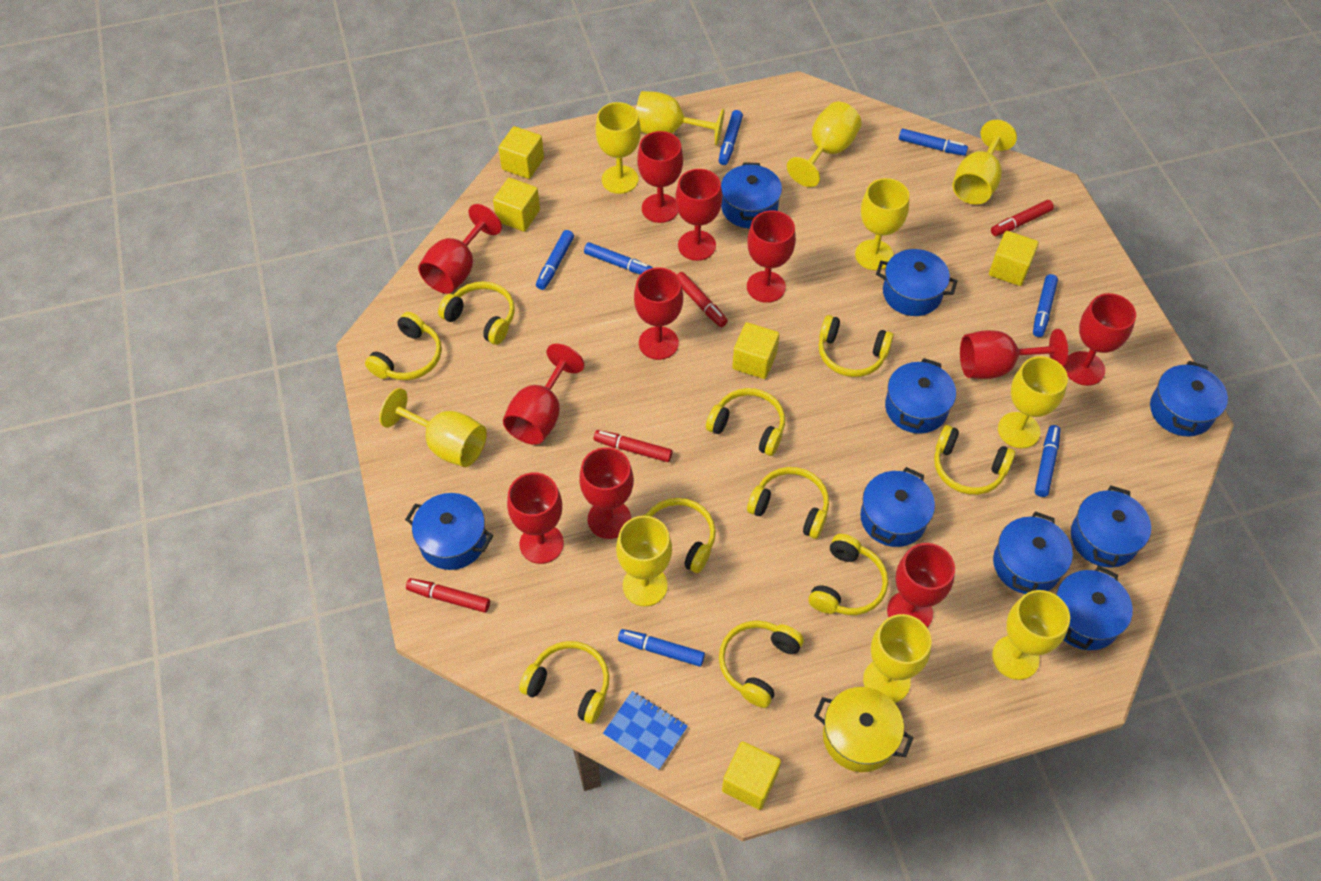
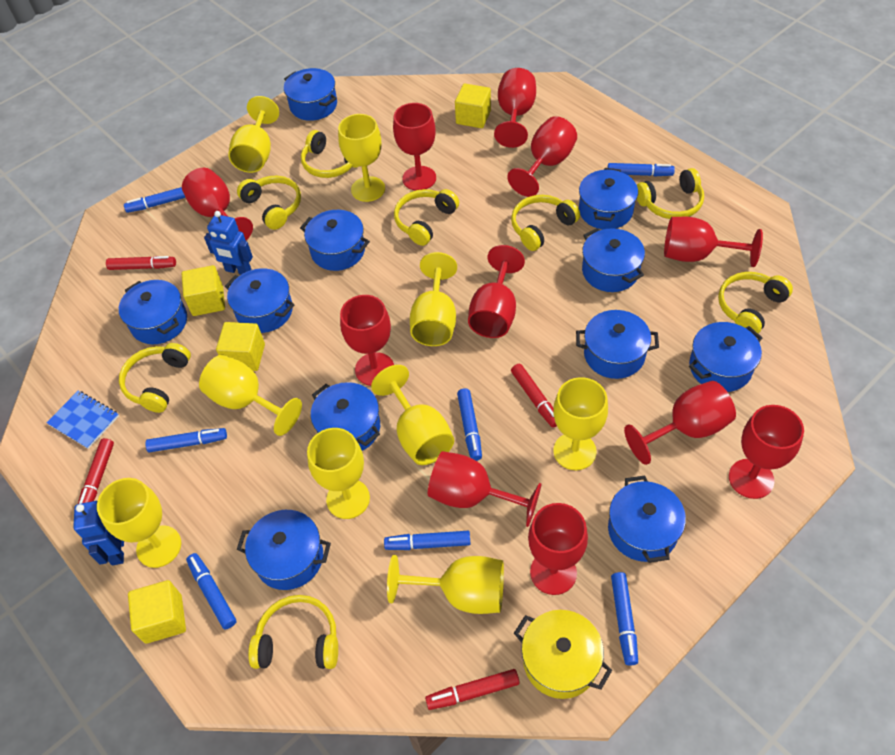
blue pot: 9 -> 11
blue robot: 0 -> 2
yellow cube: 5 -> 4
yellow goblet: 10 -> 9
yellow headphones: 10 -> 8

